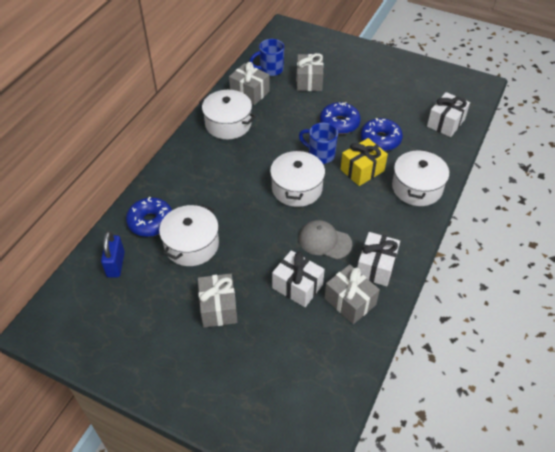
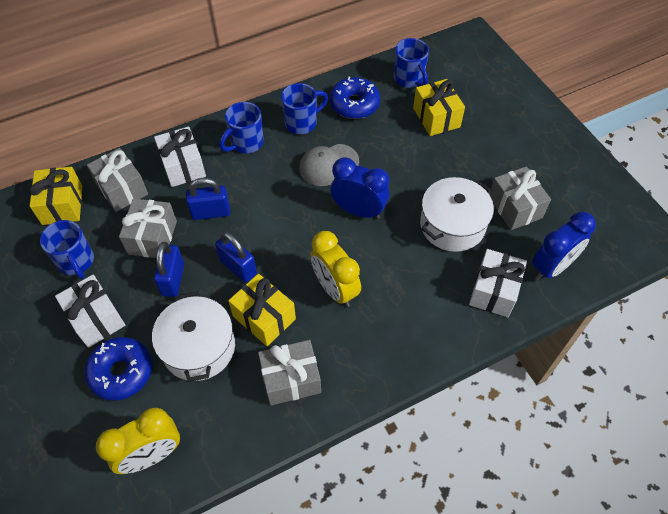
blue clock: 0 -> 2
blue donut: 3 -> 2
blue mug: 2 -> 4
blue padlock: 1 -> 3
white pot: 4 -> 2
yellow clock: 0 -> 2
yellow gift: 1 -> 3

